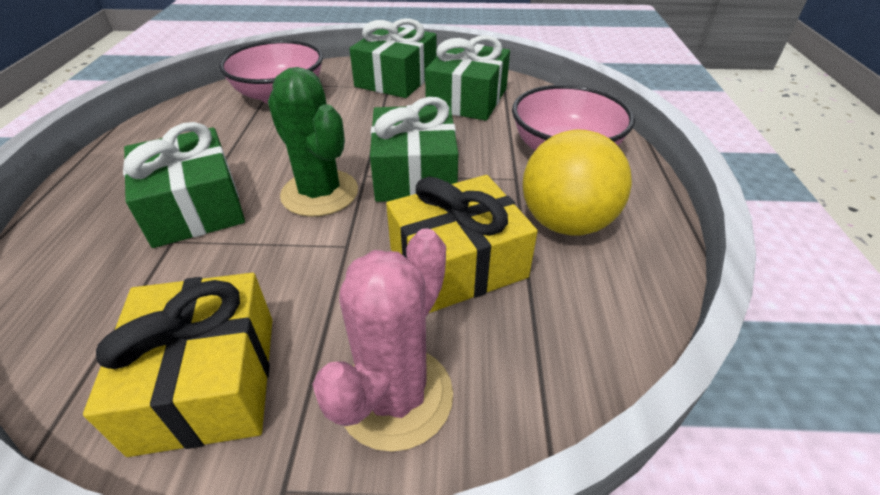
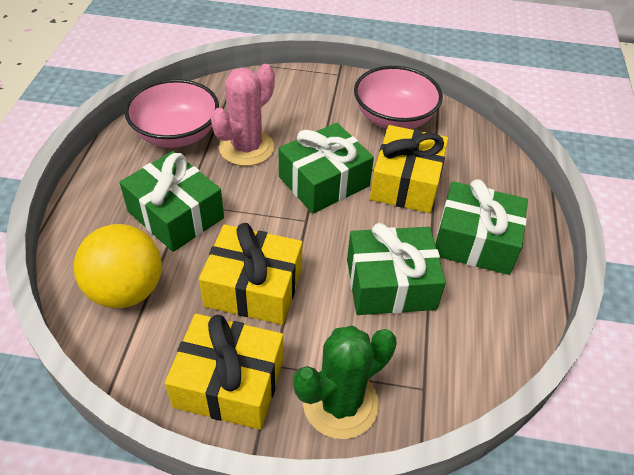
yellow gift: 2 -> 3

